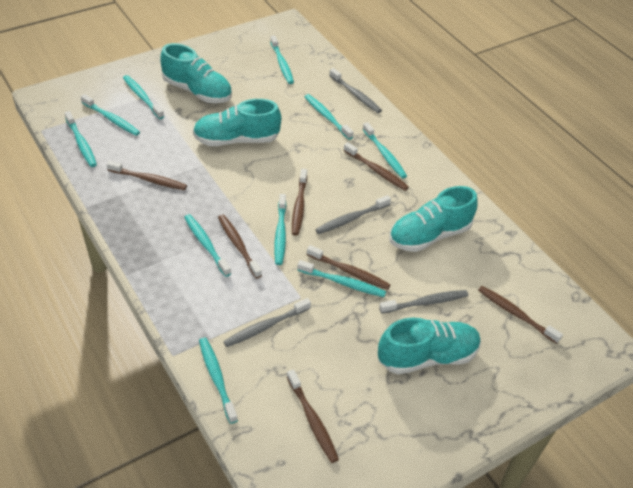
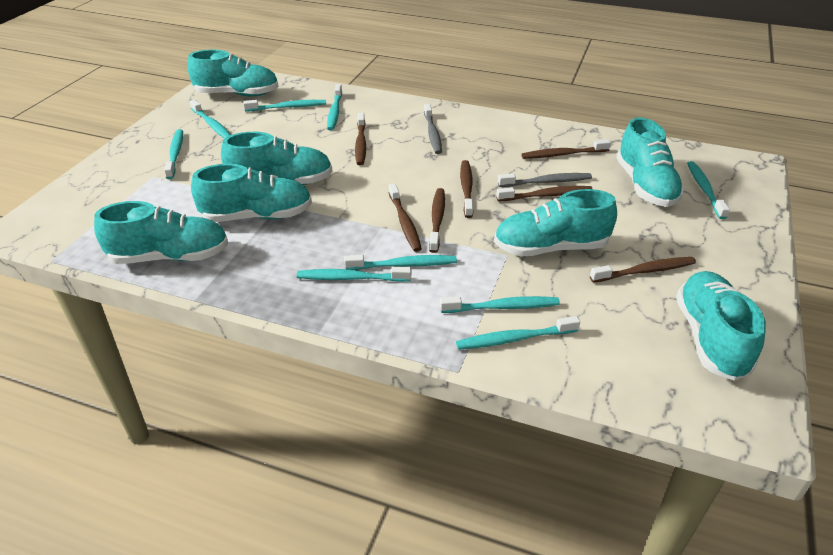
grey toothbrush: 4 -> 2
turquoise shoe: 4 -> 7
turquoise toothbrush: 10 -> 9

